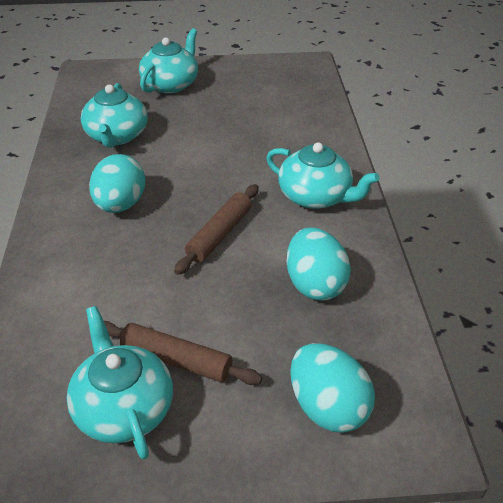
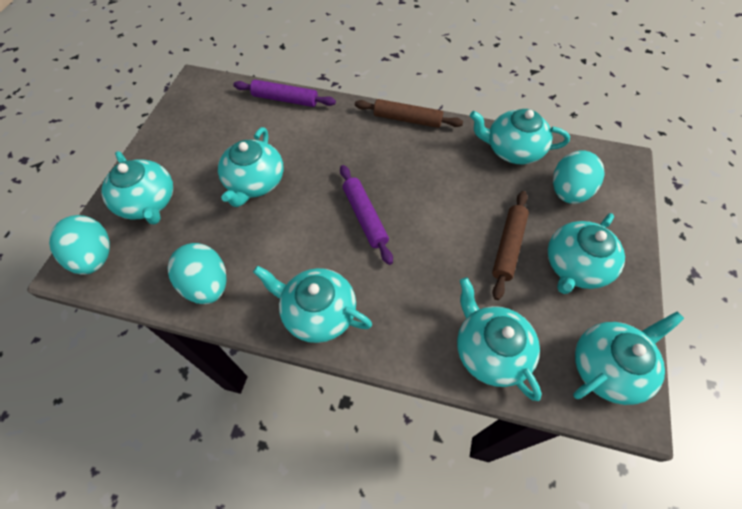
purple rolling pin: 0 -> 2
turquoise teapot: 4 -> 7

